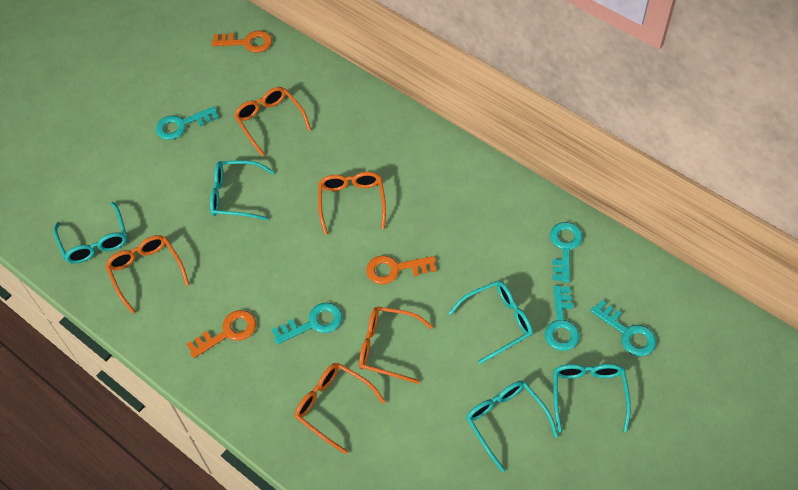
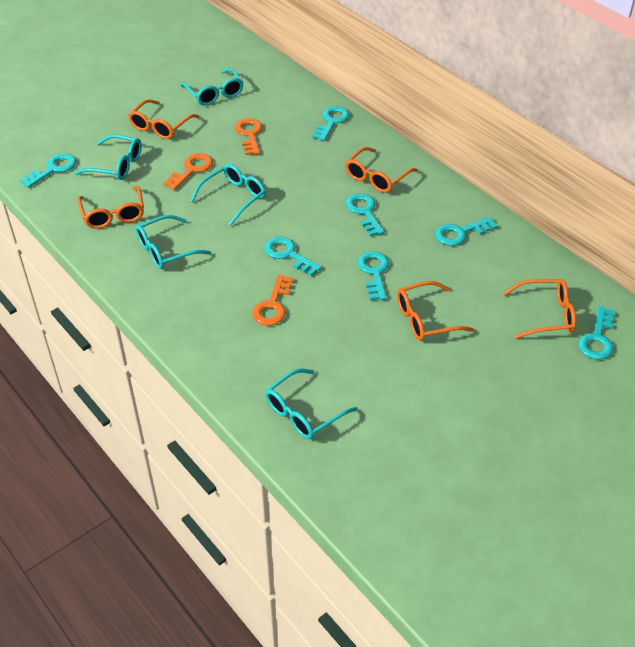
turquoise key: 5 -> 7

